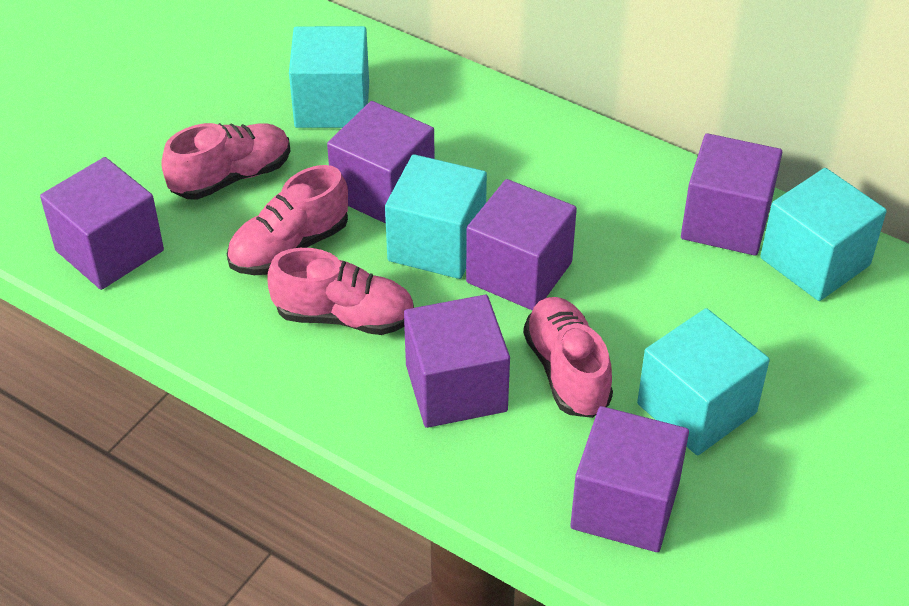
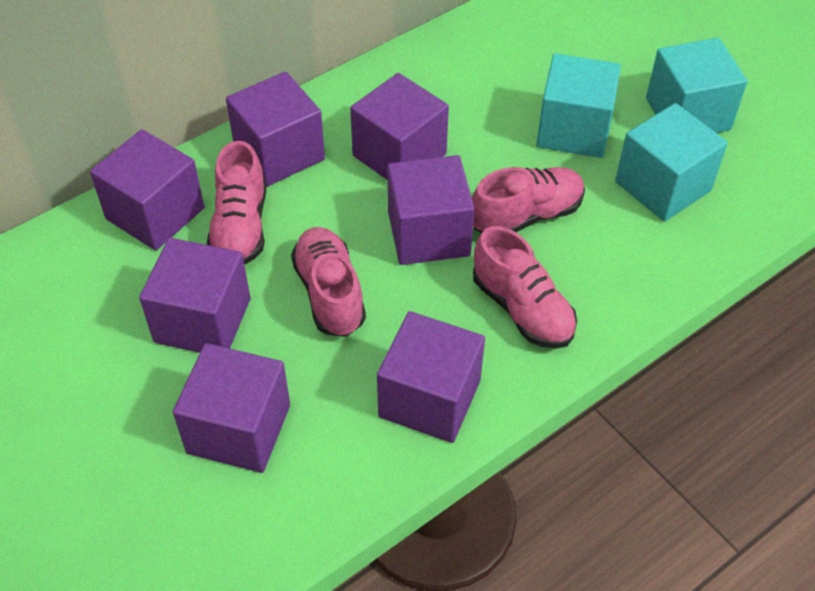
purple cube: 6 -> 7
turquoise cube: 4 -> 3

